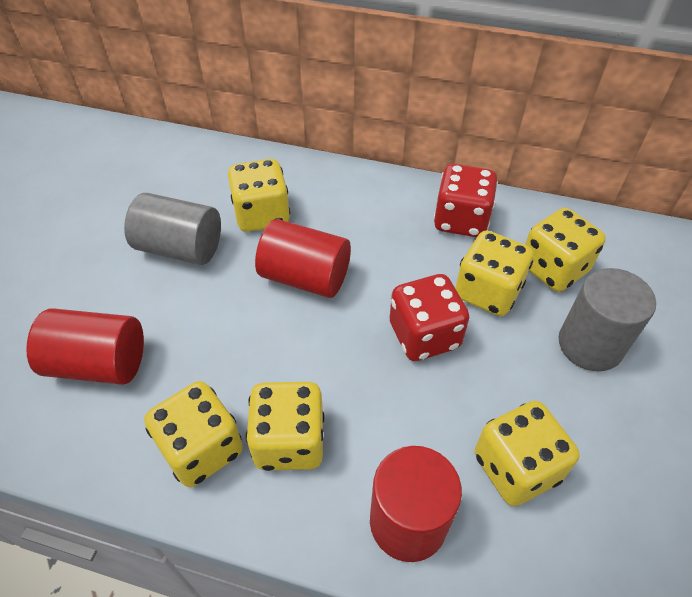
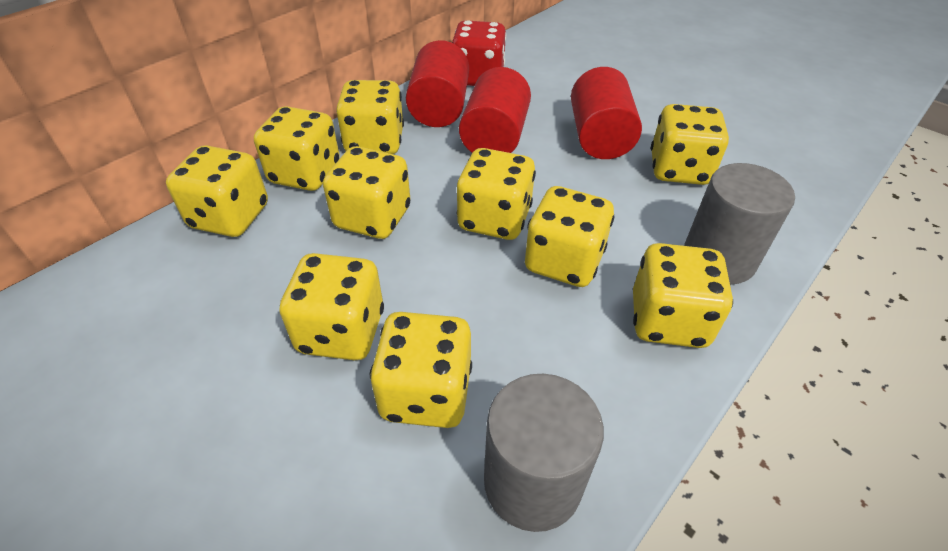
red dice: 2 -> 1
yellow dice: 6 -> 10

